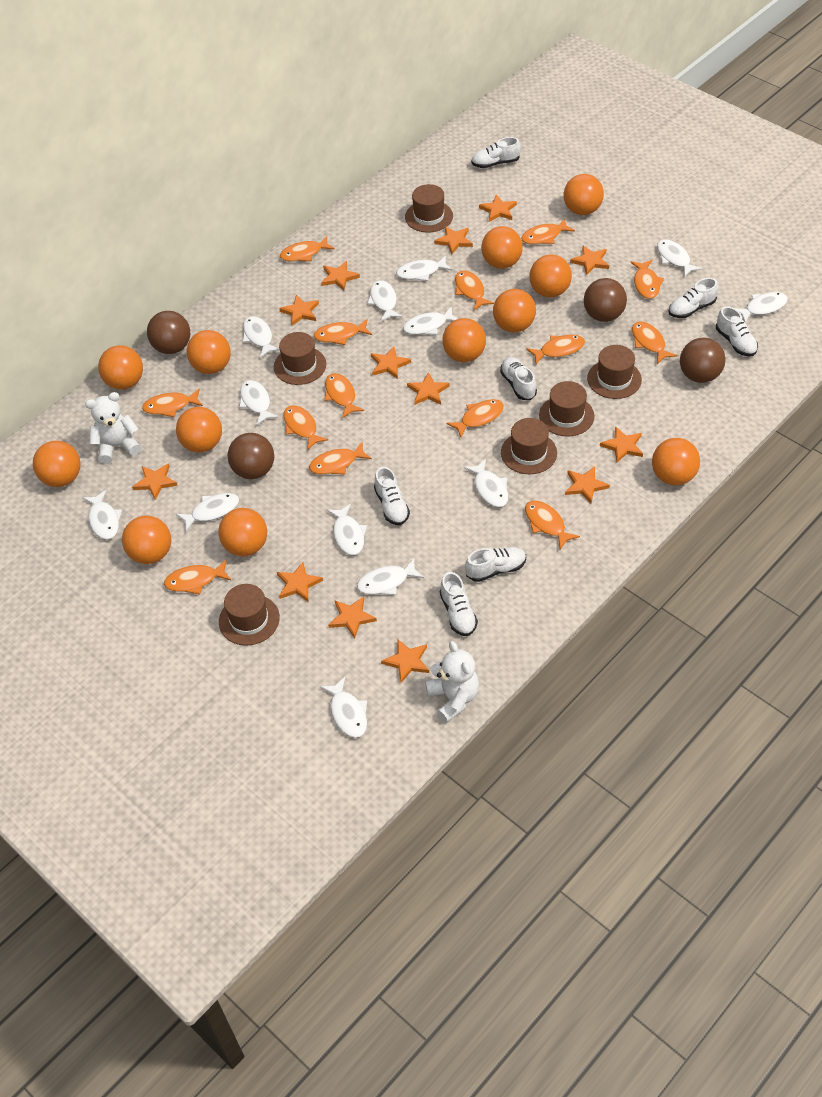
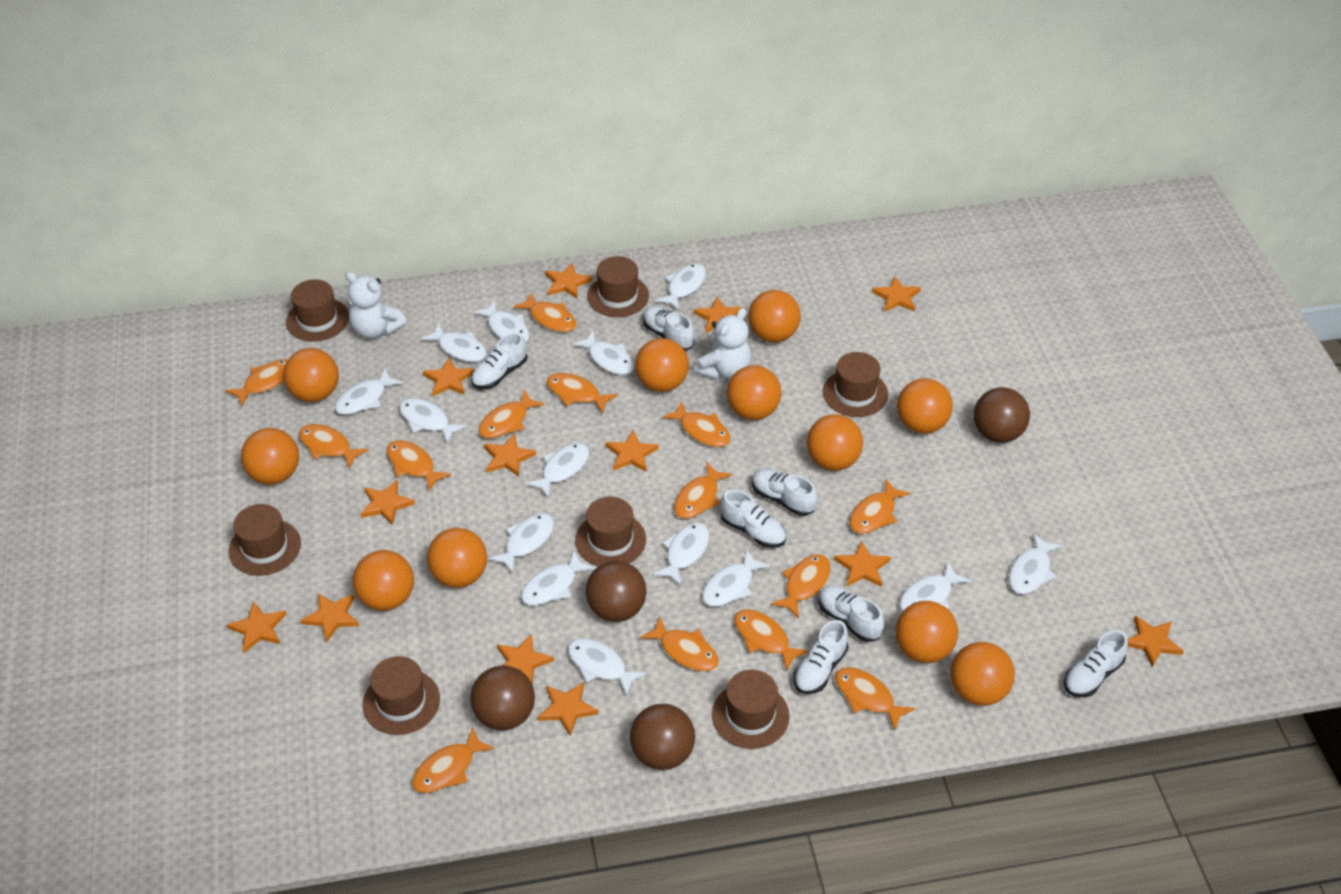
brown hat: 6 -> 7
orange ball: 12 -> 11
white fish: 13 -> 14

